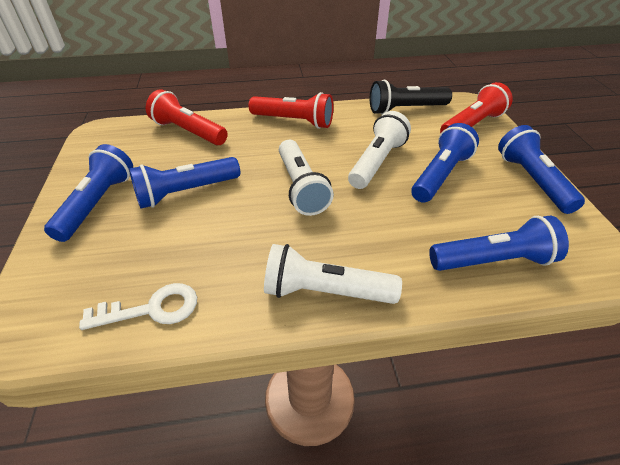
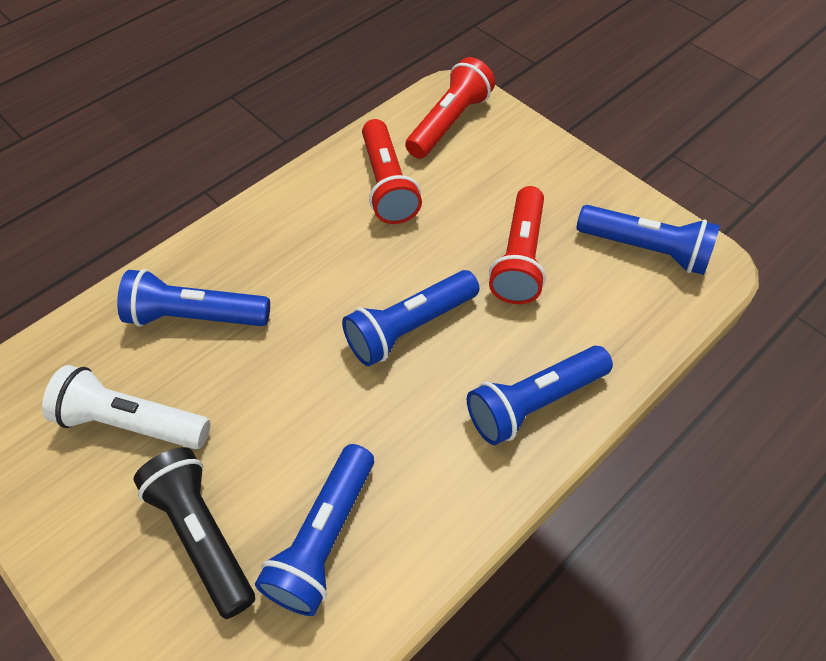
white flashlight: 3 -> 1
white key: 1 -> 0

